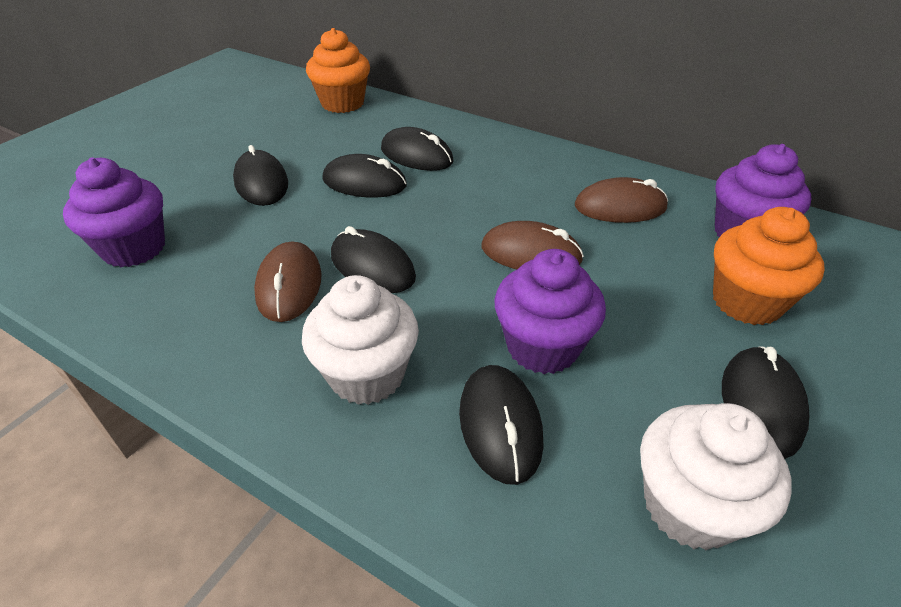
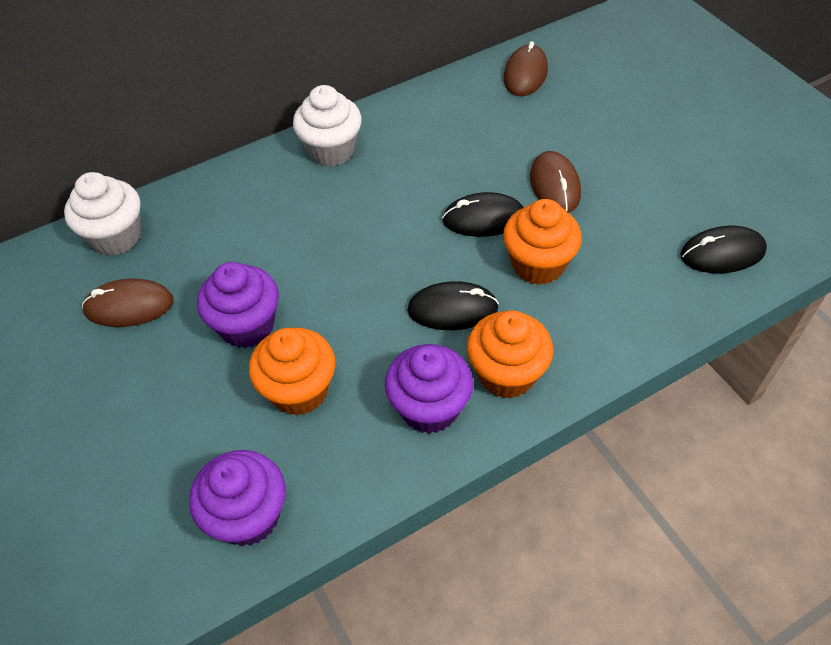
black mouse: 6 -> 3
orange cupcake: 2 -> 3

